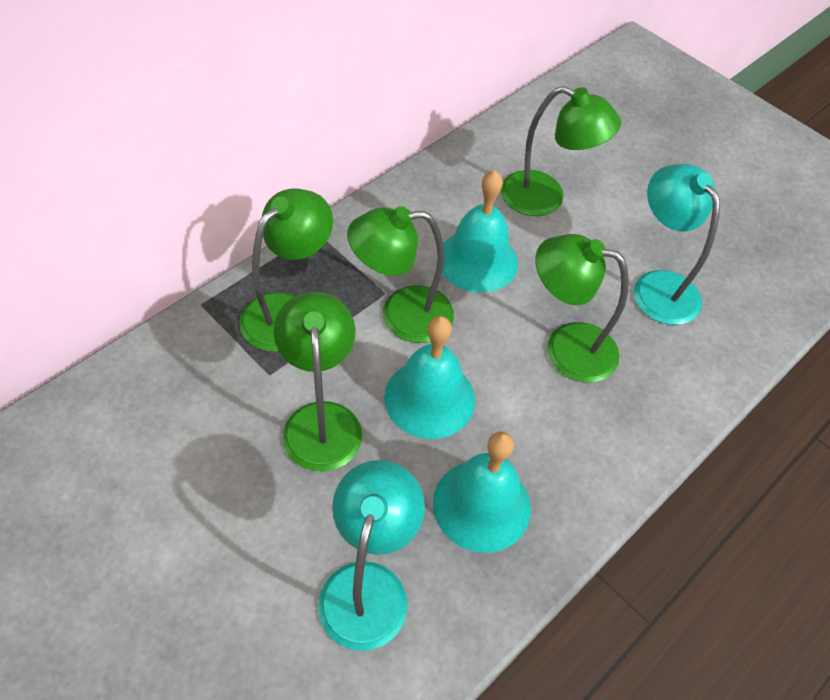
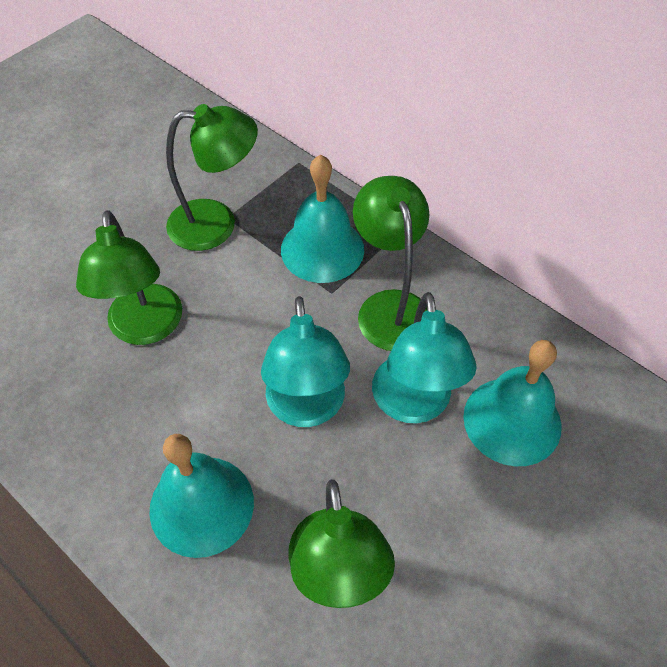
green lamp: 5 -> 4

